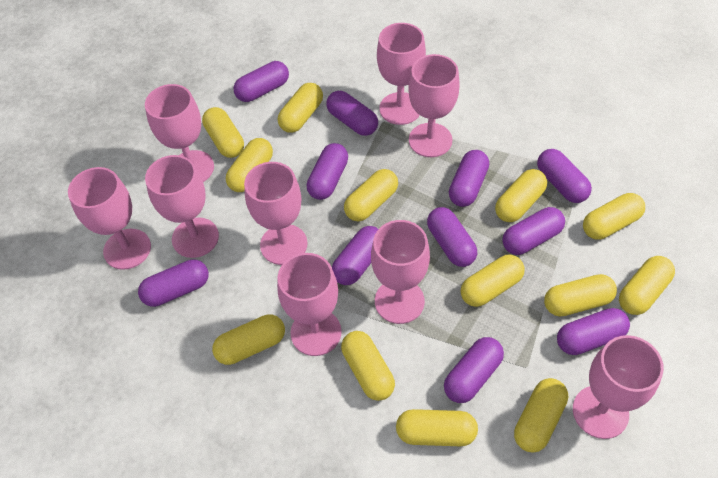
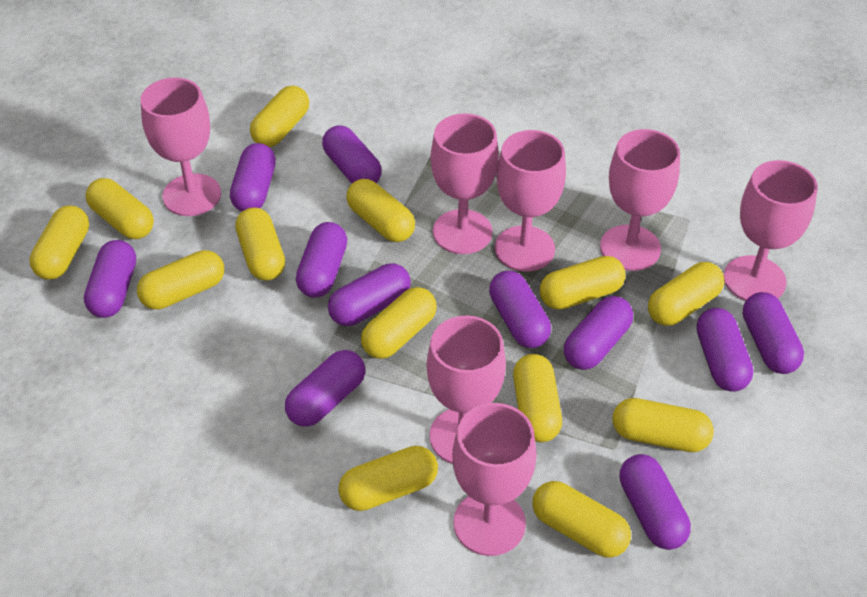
pink goblet: 9 -> 7

